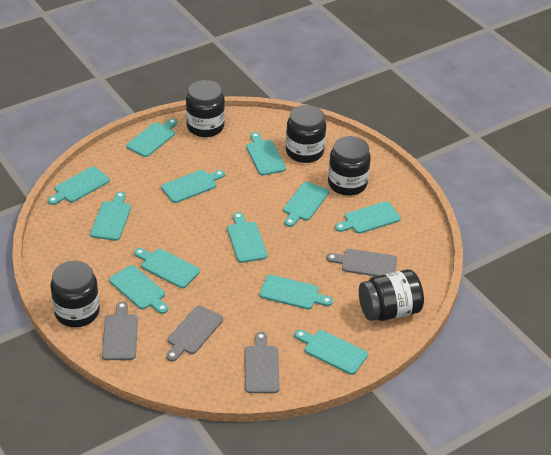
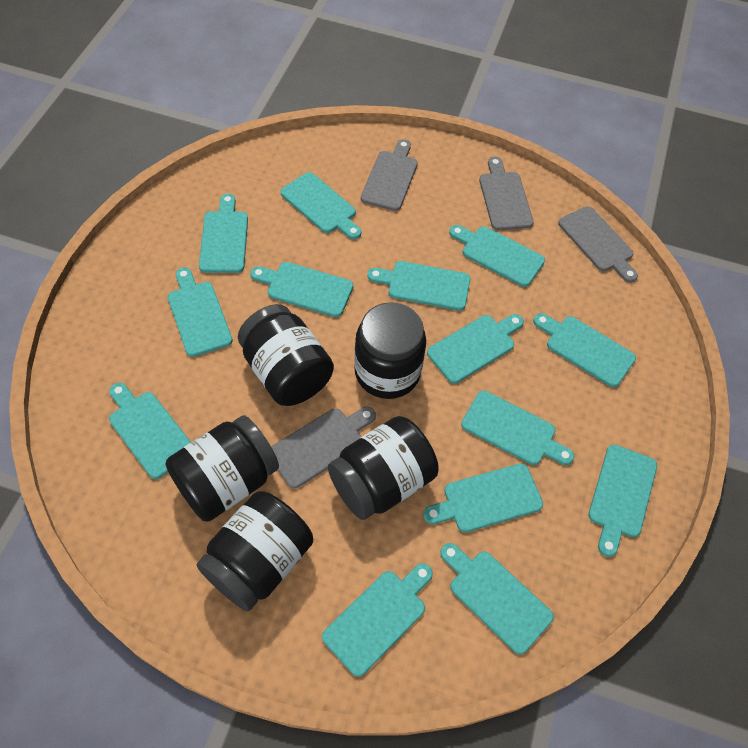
turquoise cutting board: 12 -> 14

